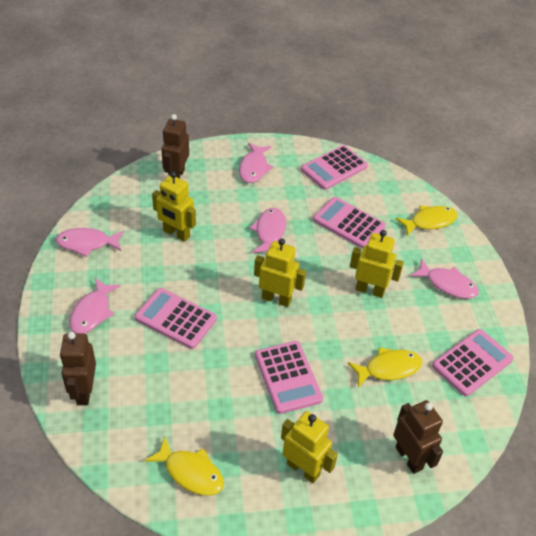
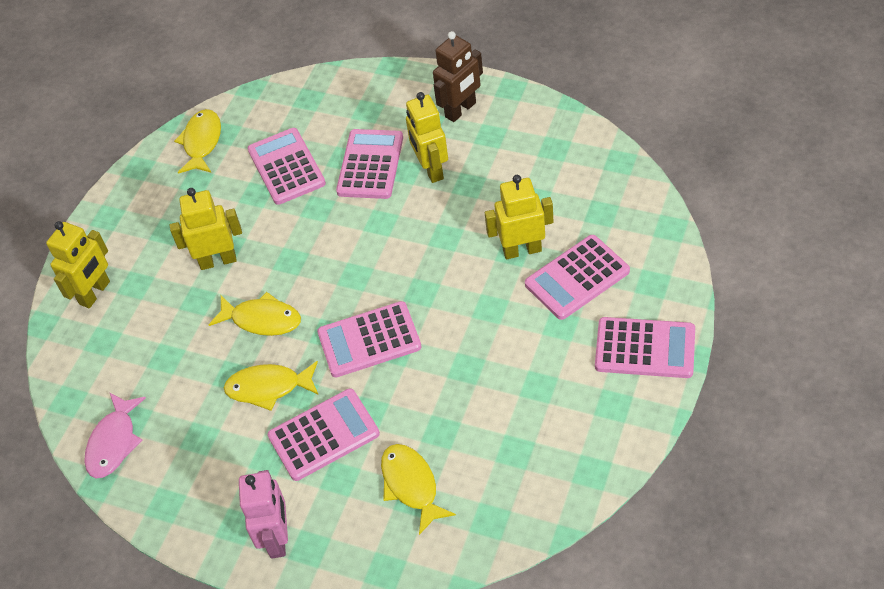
brown robot: 3 -> 1
pink calculator: 5 -> 6
pink fish: 5 -> 1
pink robot: 0 -> 1
yellow fish: 3 -> 4

